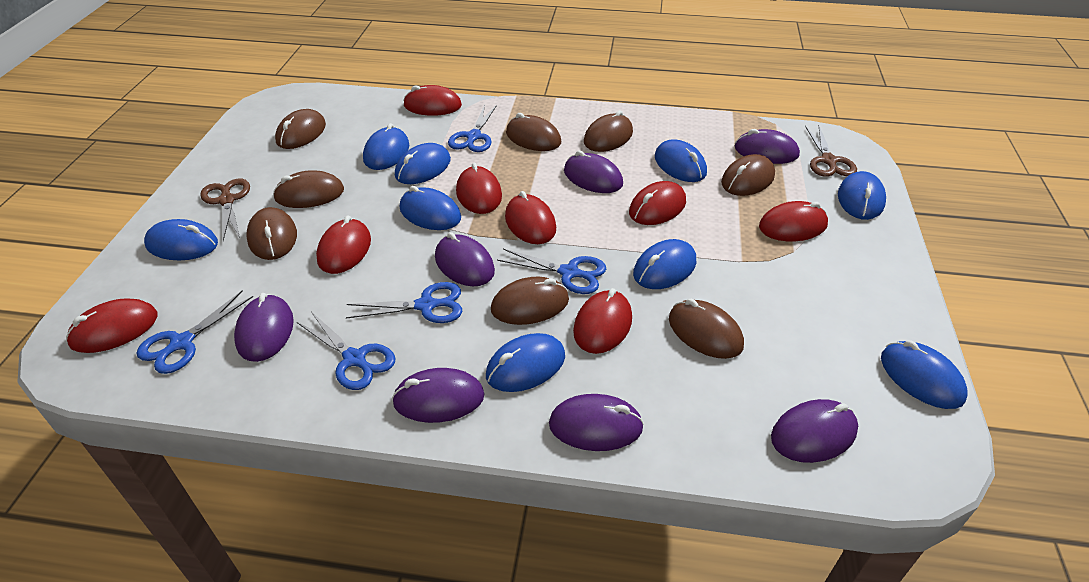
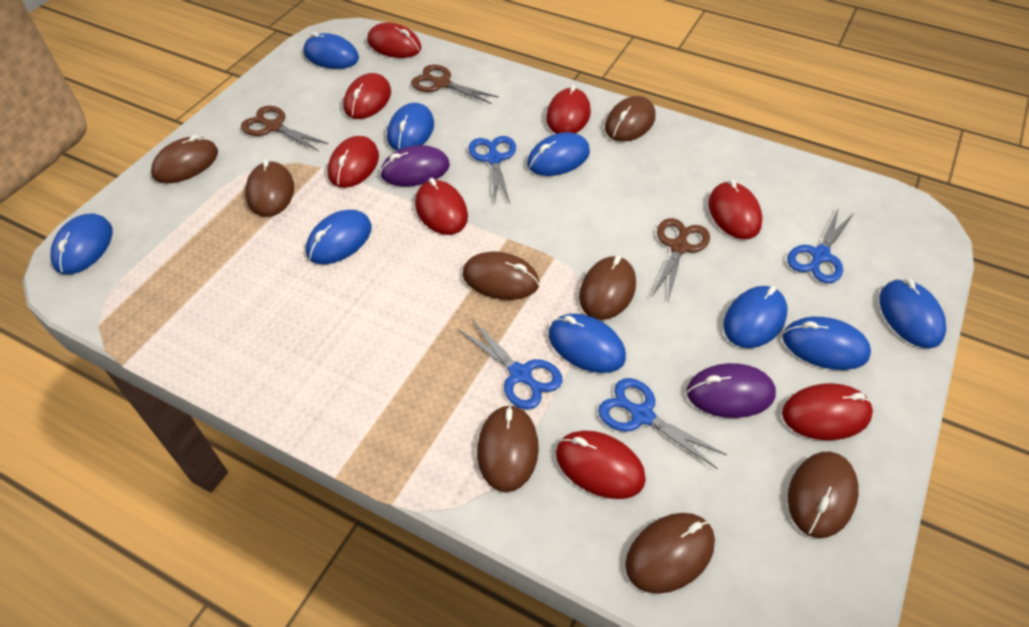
blue scissors: 5 -> 4
brown scissors: 2 -> 3
purple mouse: 7 -> 2

